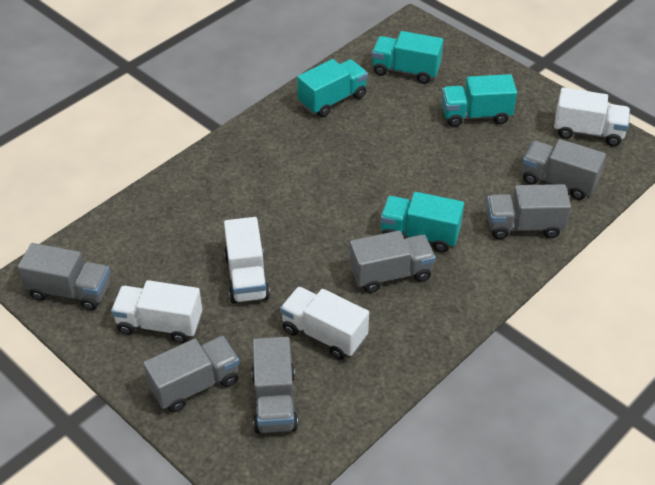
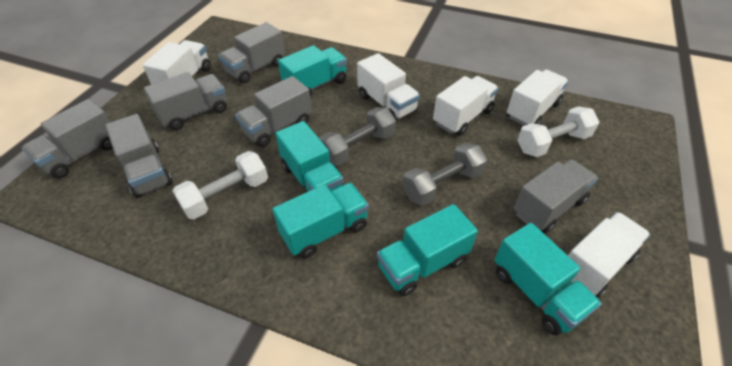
grey dumbbell: 0 -> 2
turquoise truck: 4 -> 5
white dumbbell: 0 -> 2
white truck: 4 -> 5

